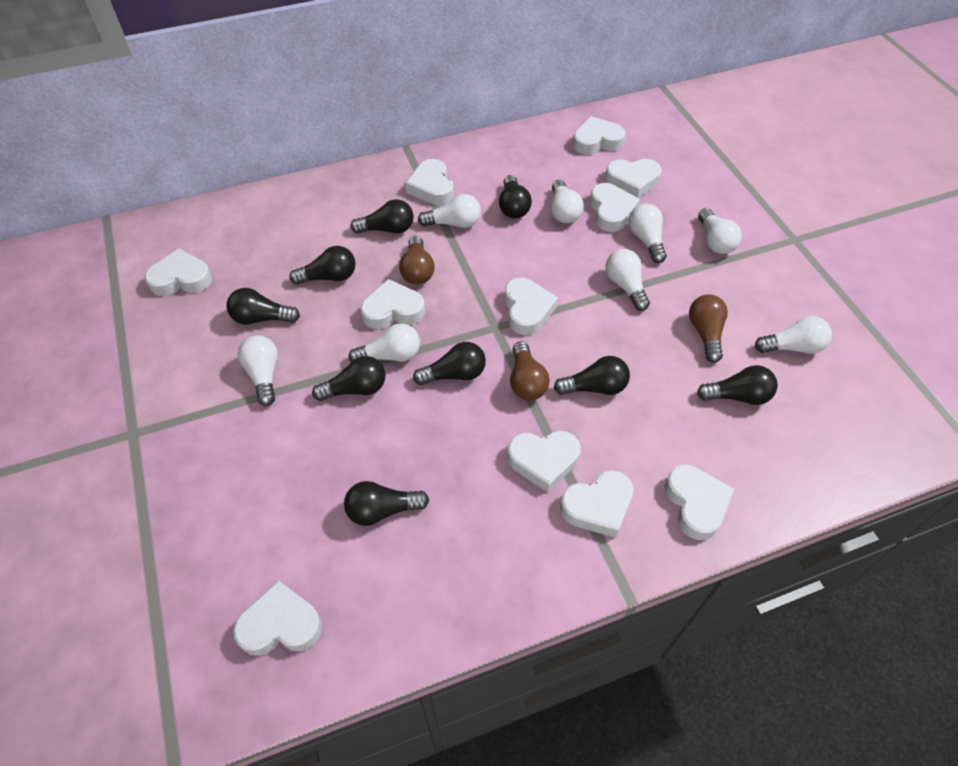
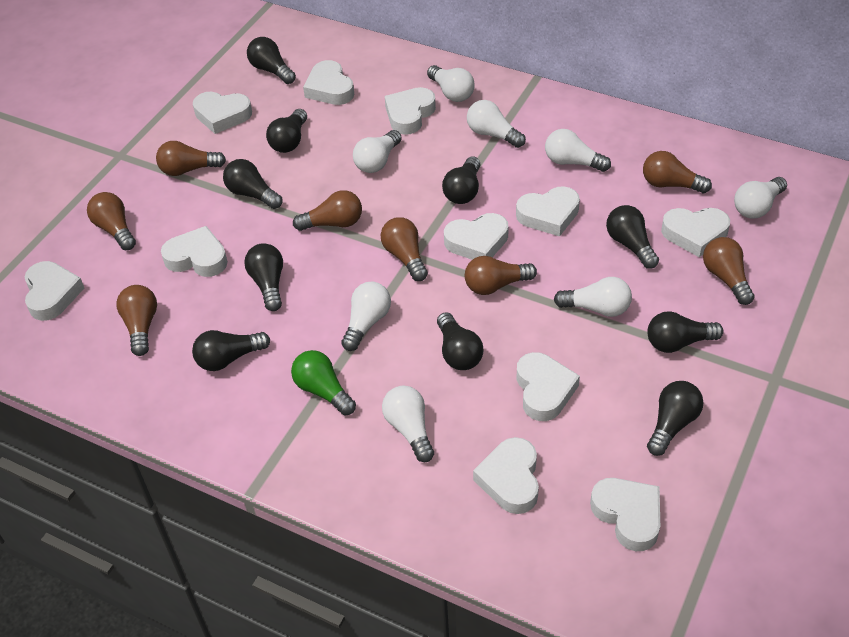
black light bulb: 9 -> 10
brown light bulb: 3 -> 8
green light bulb: 0 -> 1

